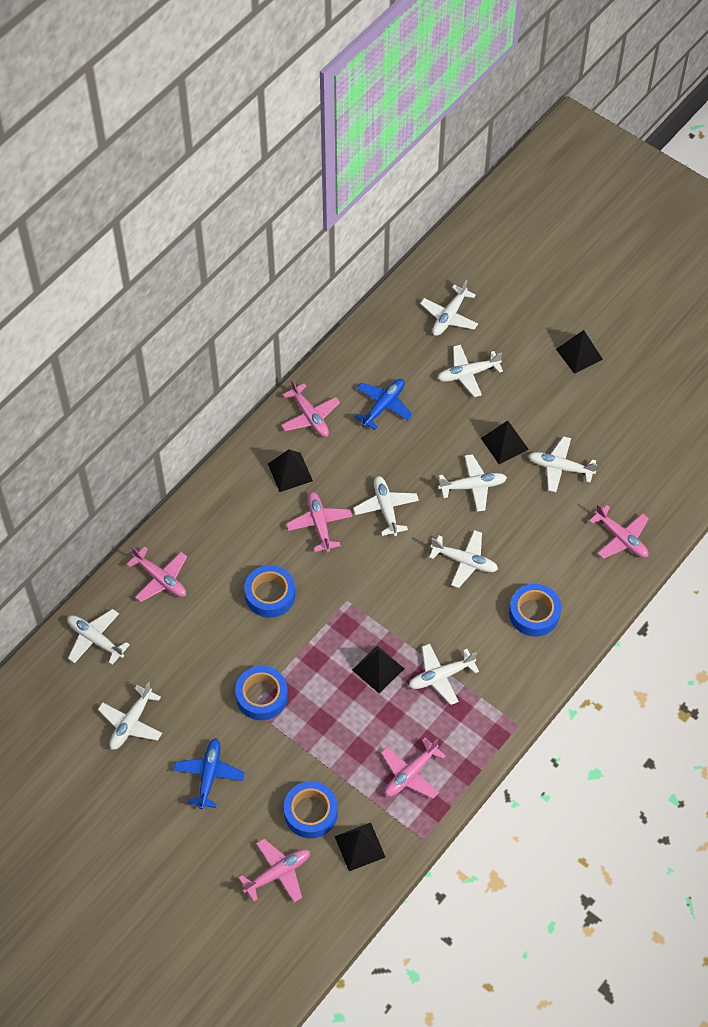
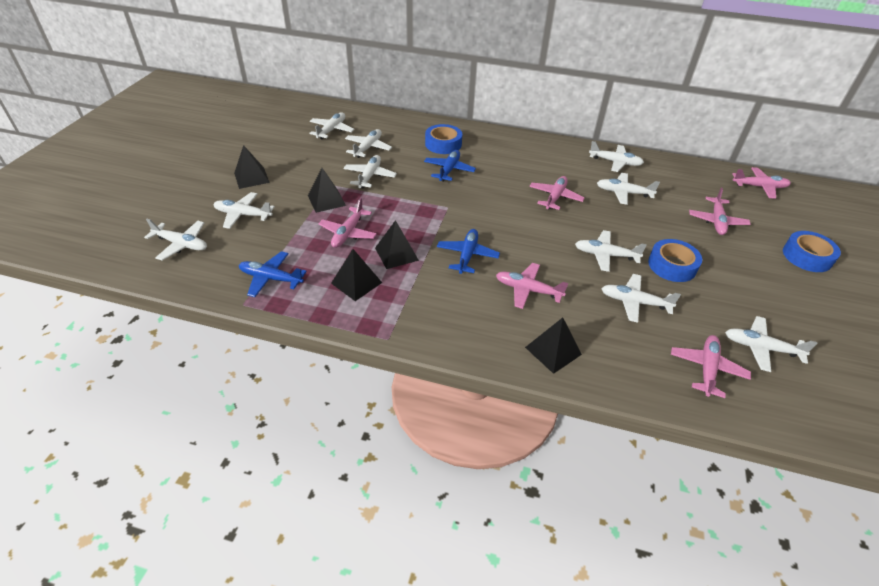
blue plane: 2 -> 3
blue tape: 4 -> 3
white plane: 9 -> 10

